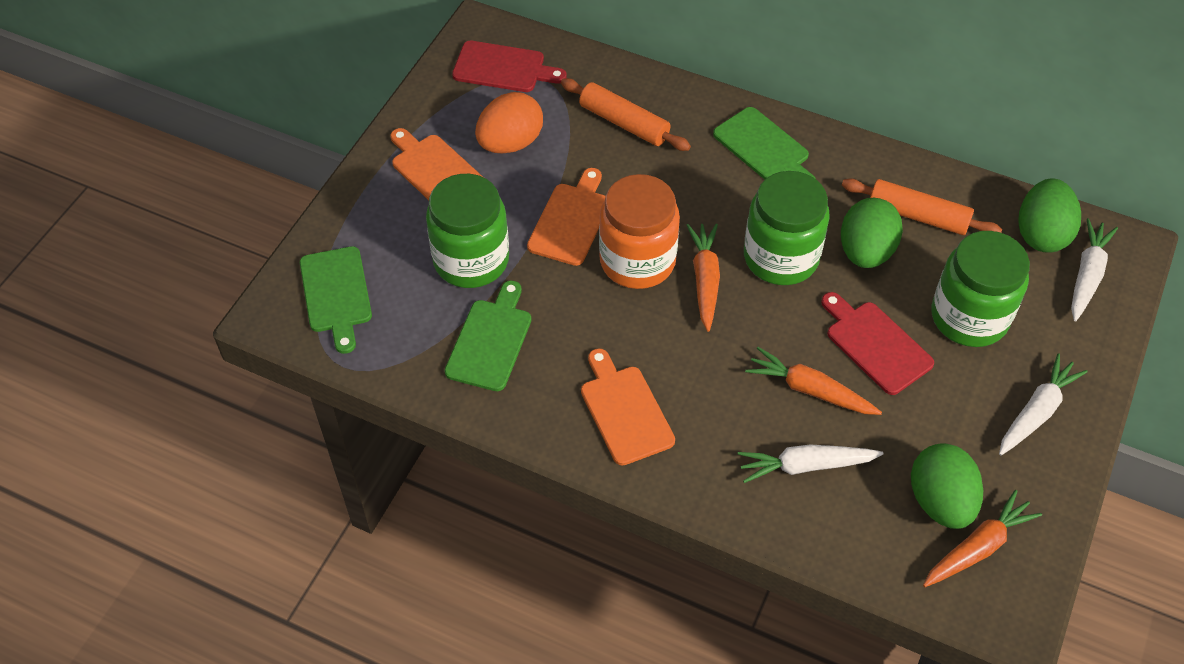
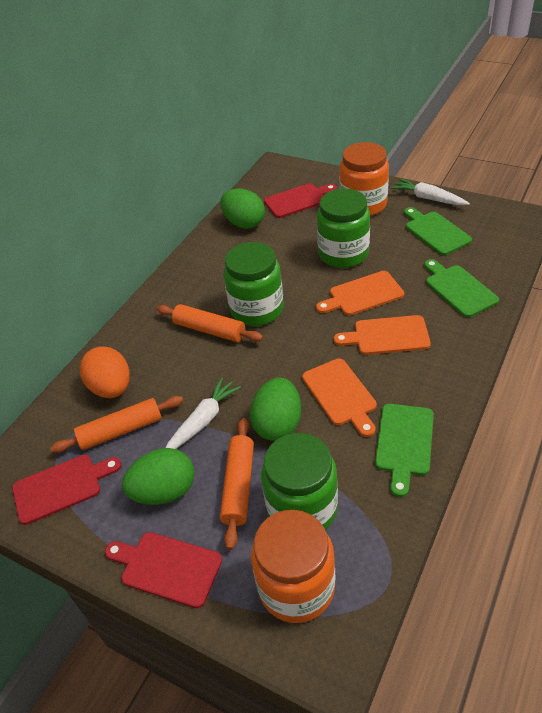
orange carrot: 3 -> 0
orange jar: 1 -> 2
orange rolling pin: 2 -> 3
red cutting board: 2 -> 3
white carrot: 3 -> 2

